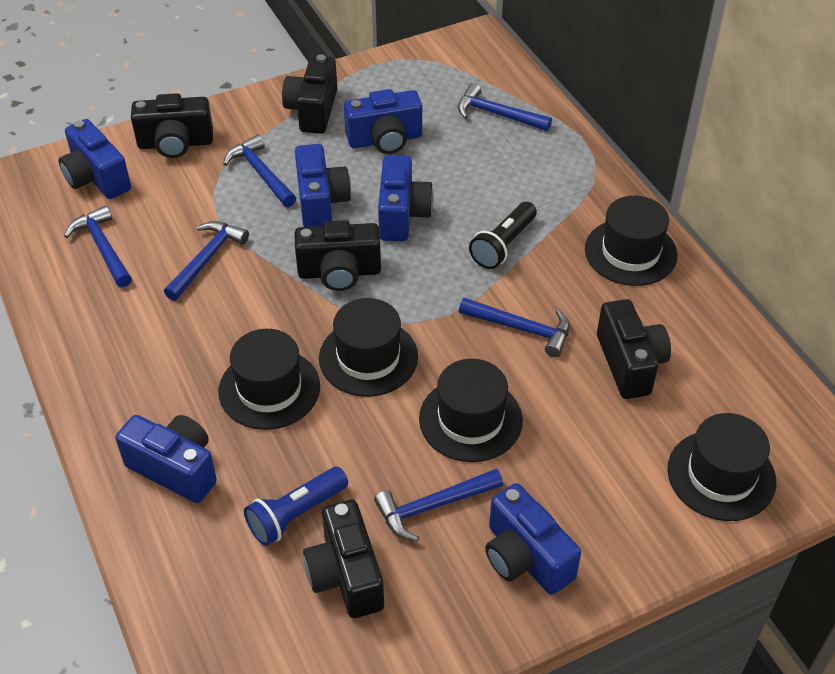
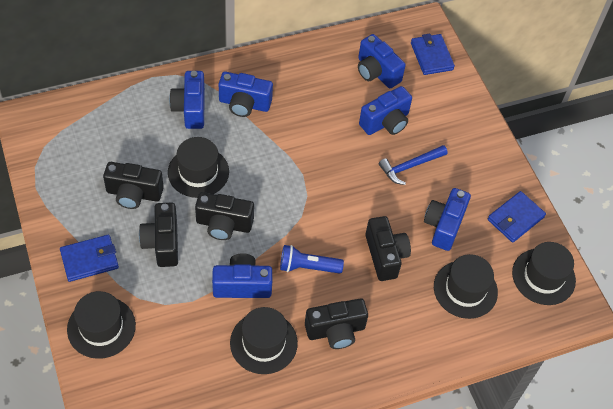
black flashlight: 1 -> 0
blue hammer: 6 -> 1
blue wallet: 0 -> 3

